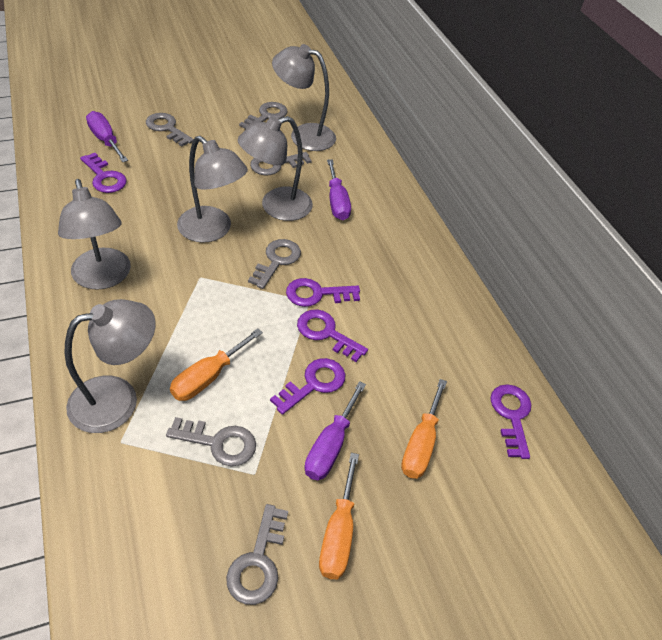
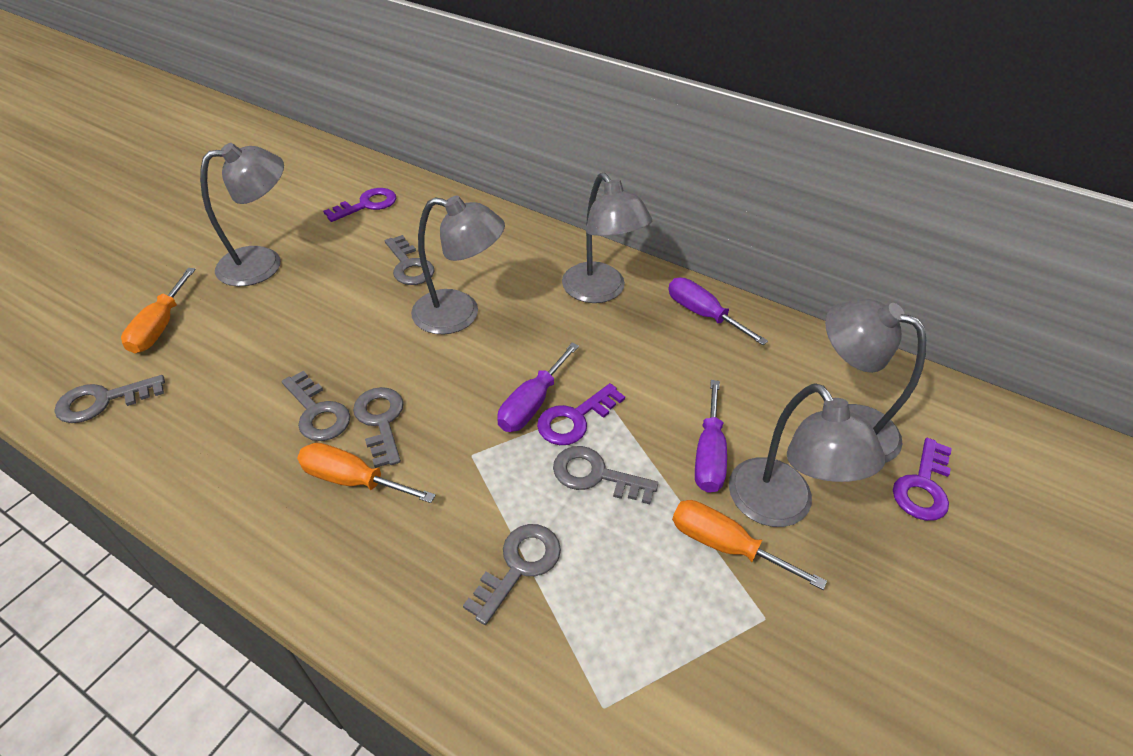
purple key: 5 -> 3

